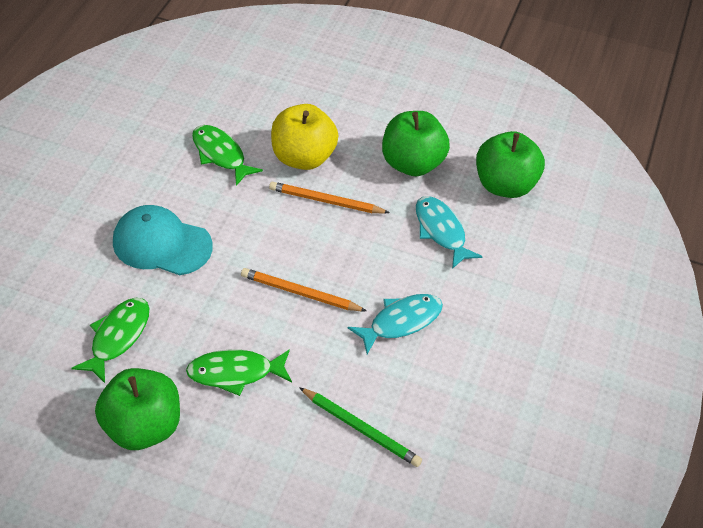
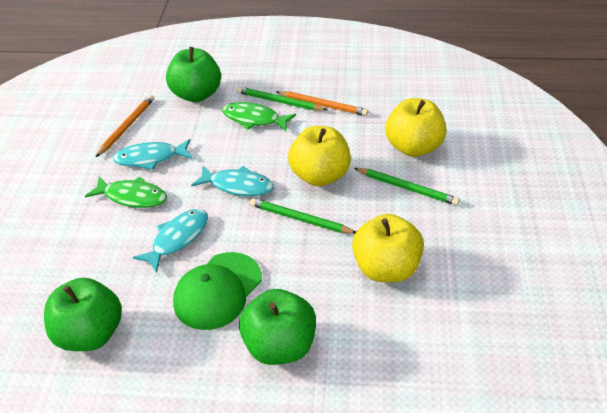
green cap: 0 -> 1
green fish: 3 -> 2
green pencil: 1 -> 3
turquoise cap: 1 -> 0
turquoise fish: 2 -> 3
yellow apple: 1 -> 3

